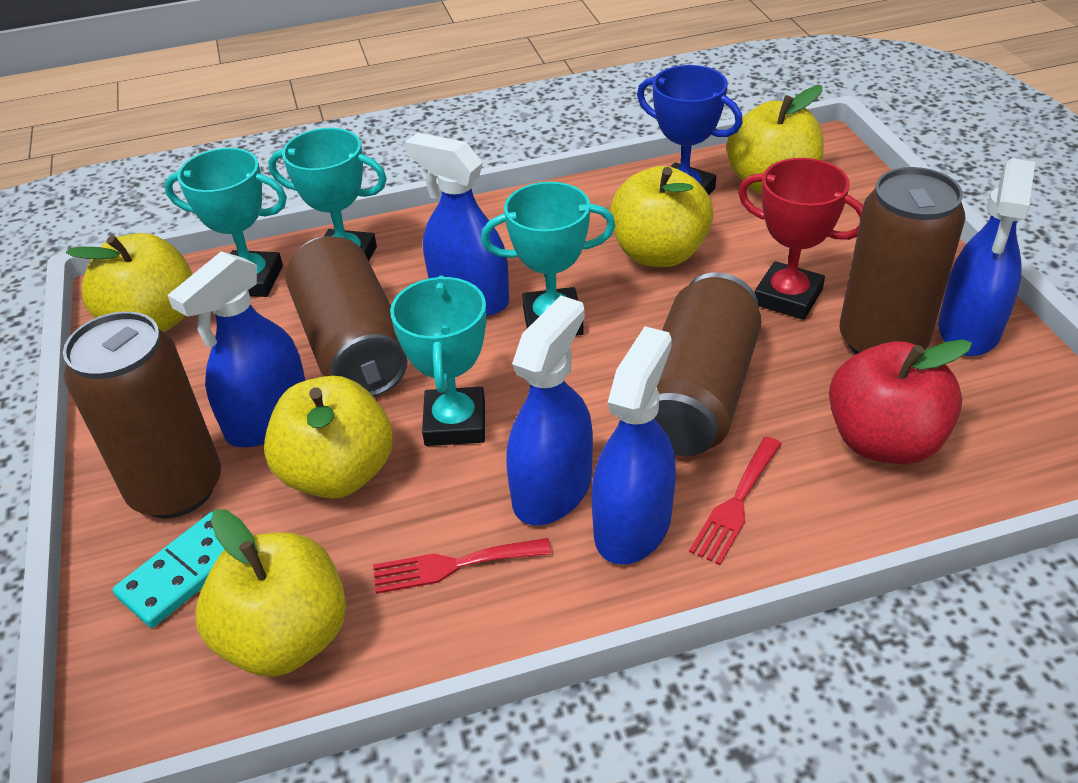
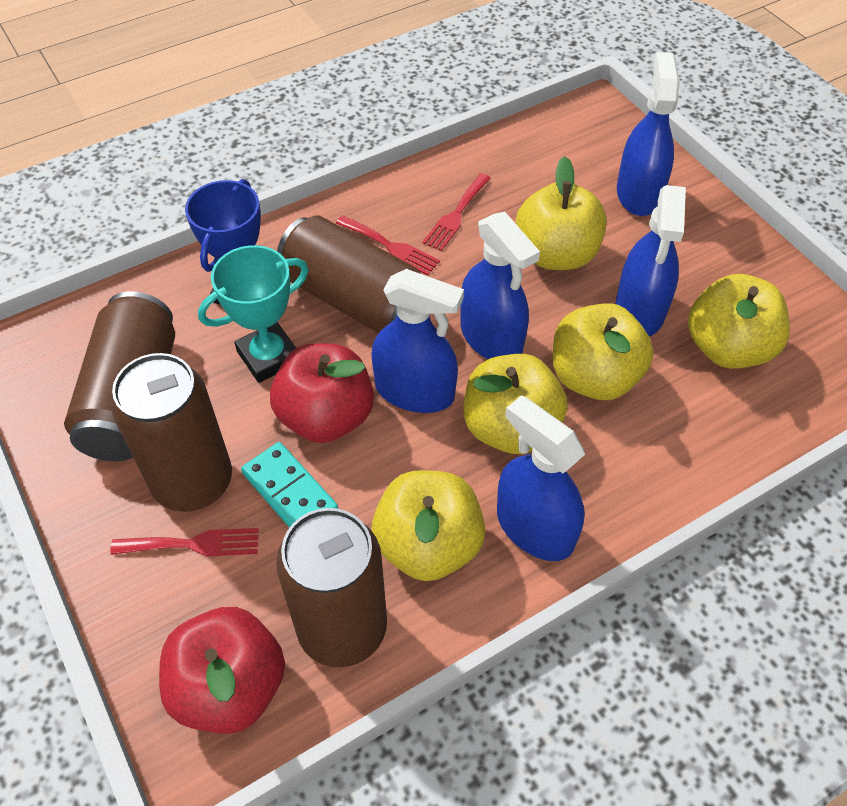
red apple: 1 -> 2
red fork: 2 -> 3
red trophy: 1 -> 0
turquoise trophy: 4 -> 1

